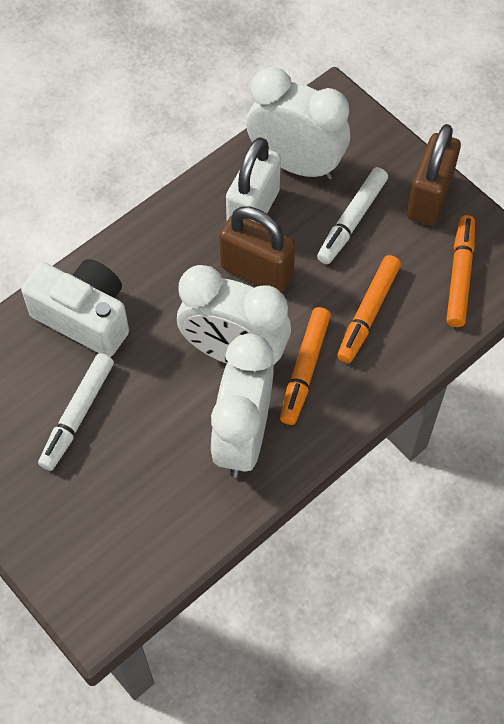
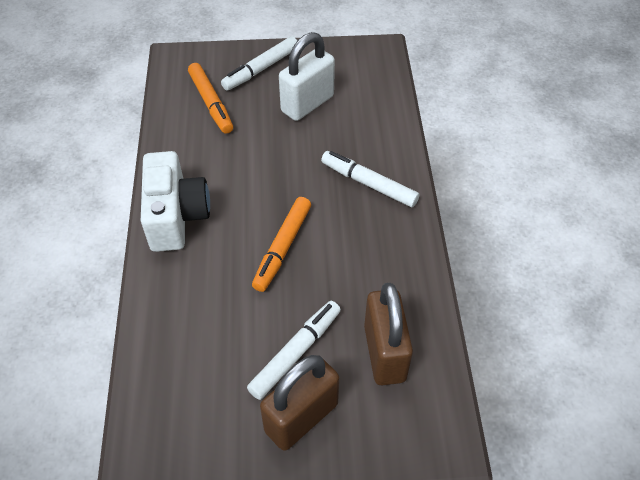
orange marker: 3 -> 2
white clock: 3 -> 0
white marker: 2 -> 3

